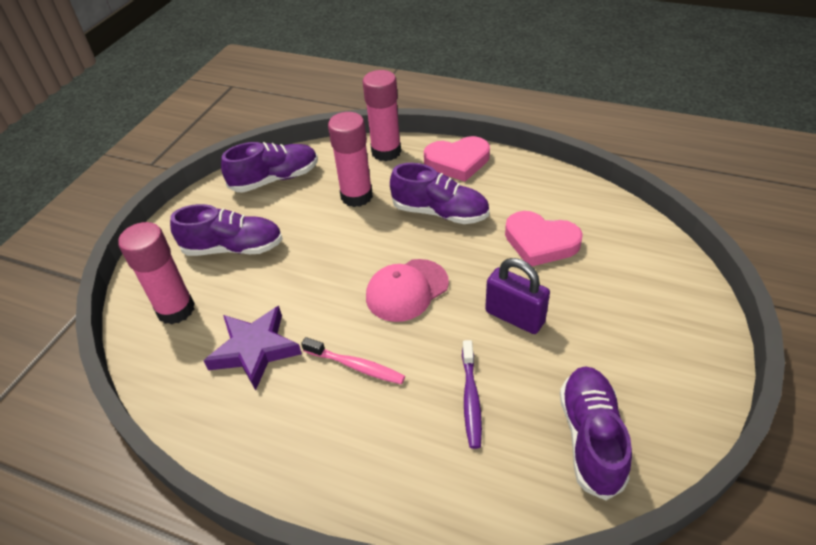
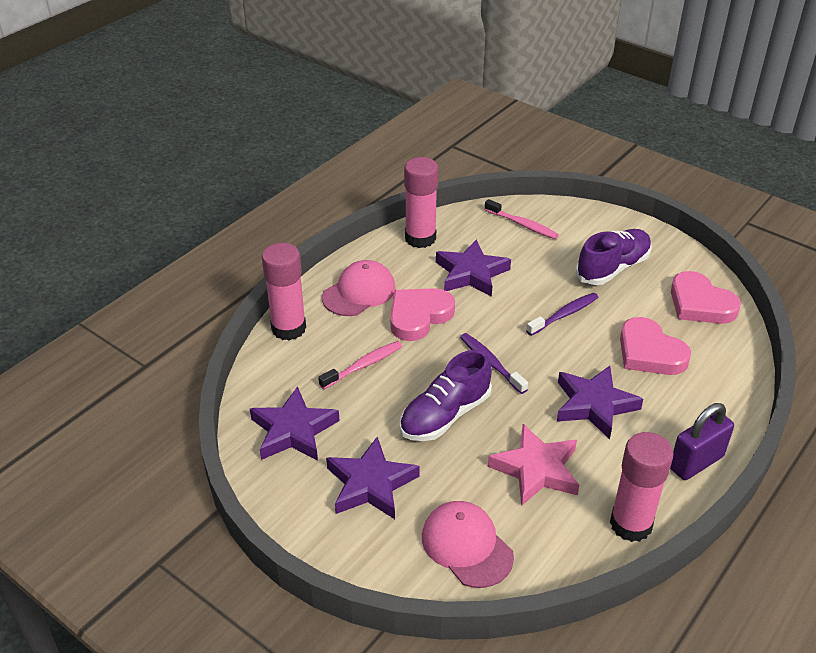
pink cap: 1 -> 2
pink heart: 2 -> 3
pink star: 0 -> 1
pink toothbrush: 1 -> 2
purple shoe: 4 -> 2
purple star: 1 -> 4
purple toothbrush: 1 -> 2

